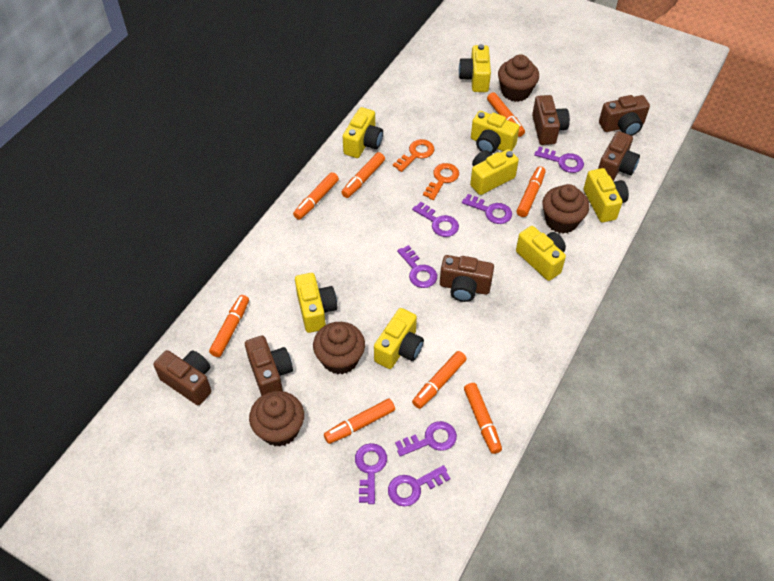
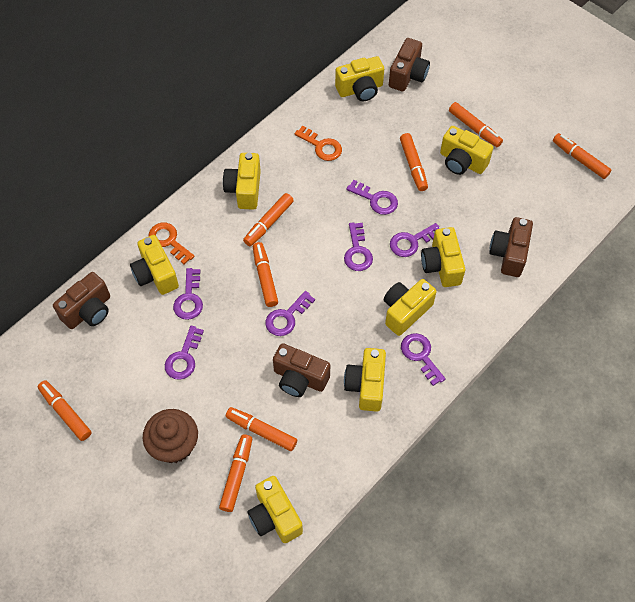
brown camera: 6 -> 4
brown cupcake: 4 -> 1

